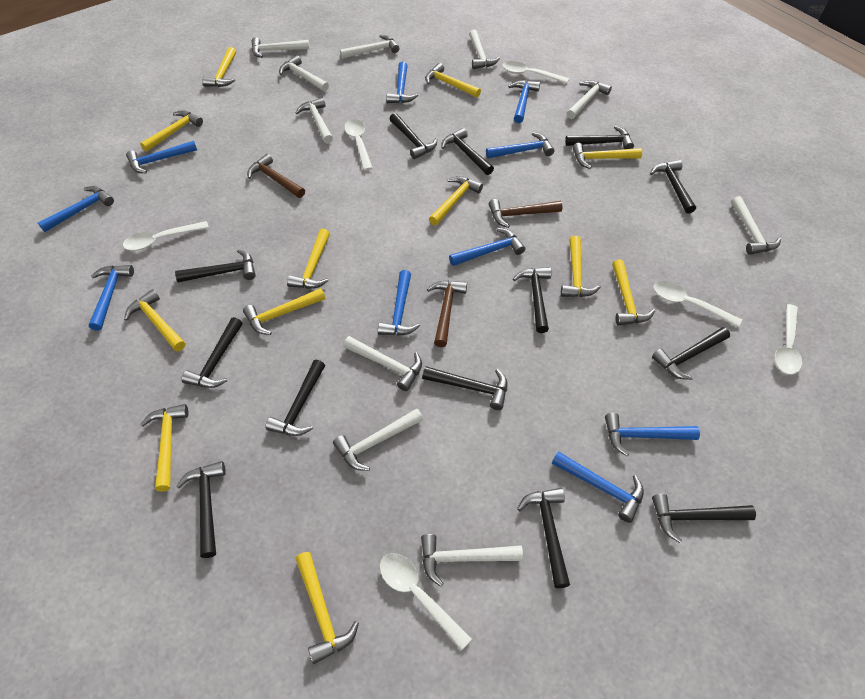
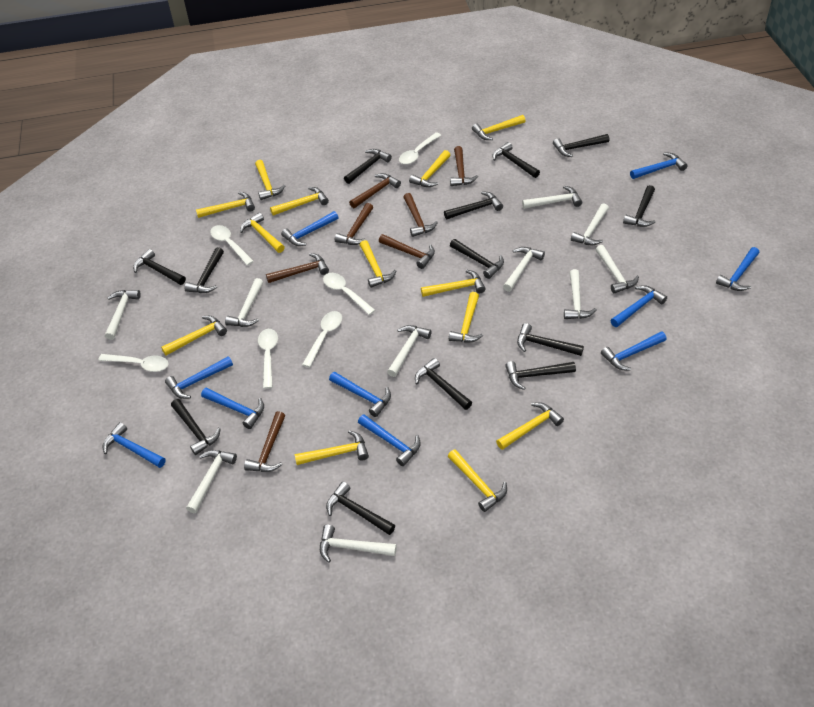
brown hammer: 3 -> 7
yellow hammer: 12 -> 13

